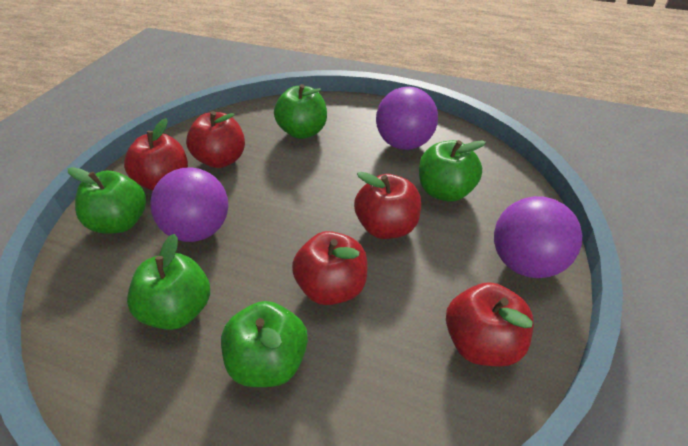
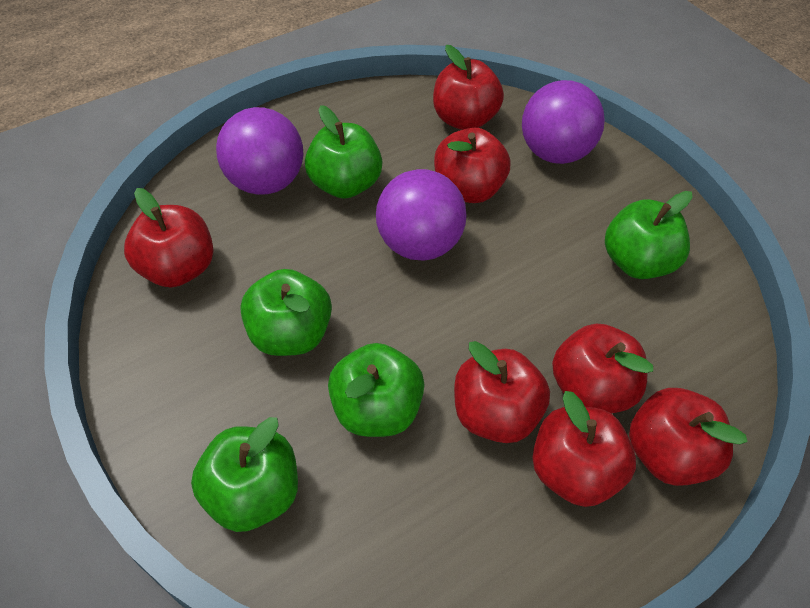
red apple: 5 -> 7

